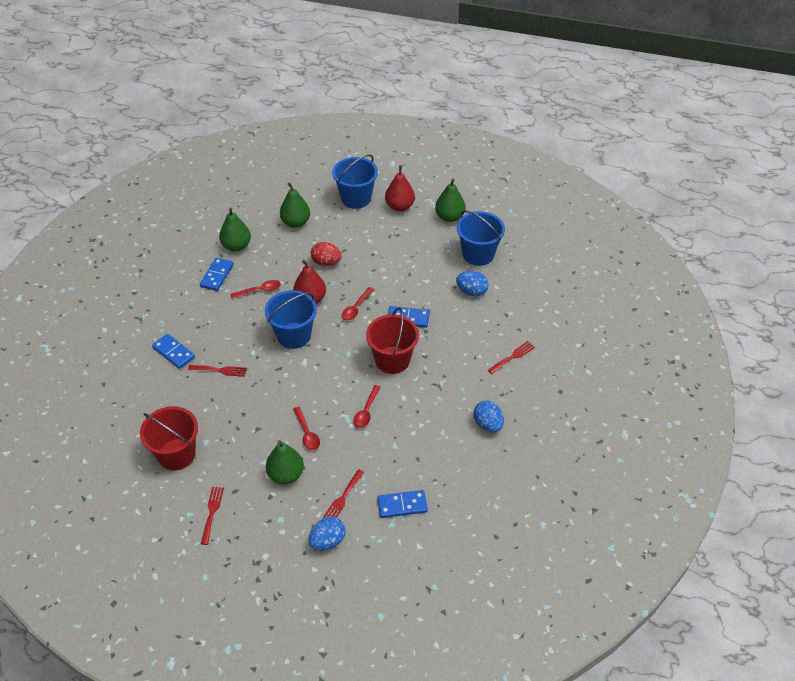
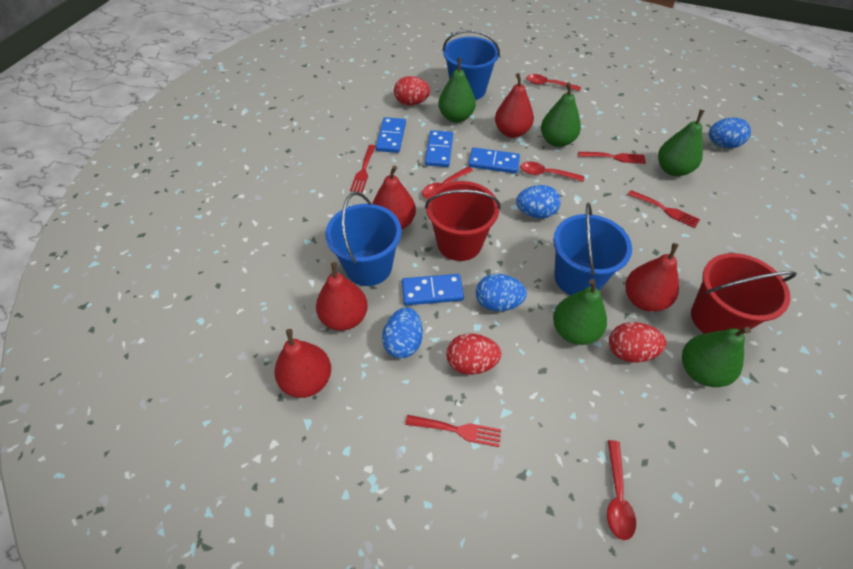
blue egg: 3 -> 4
green pear: 4 -> 5
red egg: 1 -> 3
red pear: 2 -> 5

